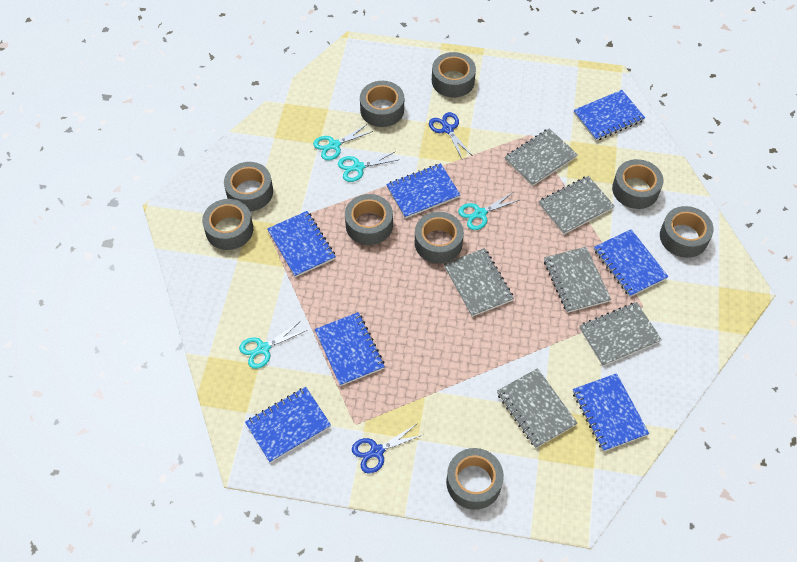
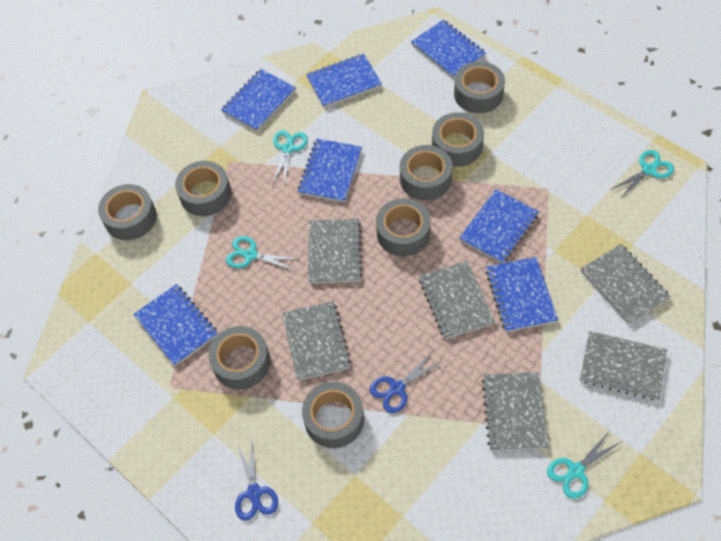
grey tape: 9 -> 8

